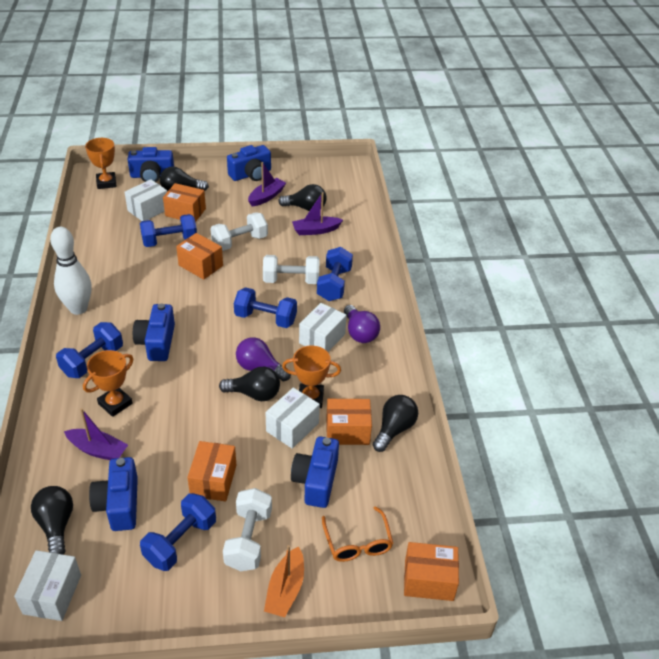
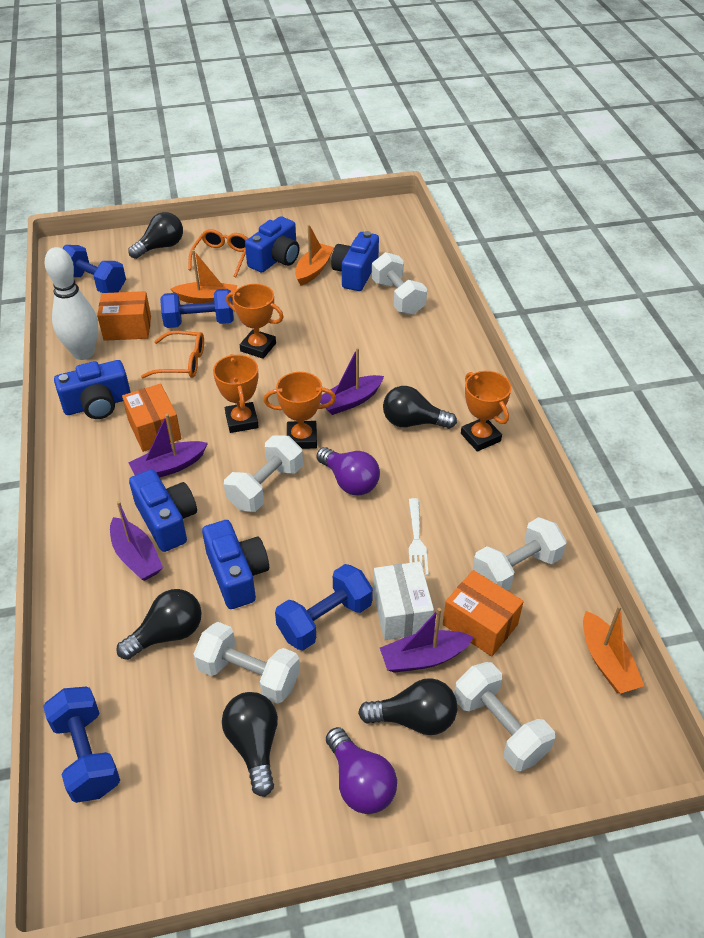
blue dumbbell: 5 -> 4
orange boat: 1 -> 3
orange box: 5 -> 3
orange glasses: 1 -> 2
orange trophy: 3 -> 4
purple boat: 3 -> 4
white box: 4 -> 1
white dumbbell: 3 -> 5
white fork: 0 -> 1

